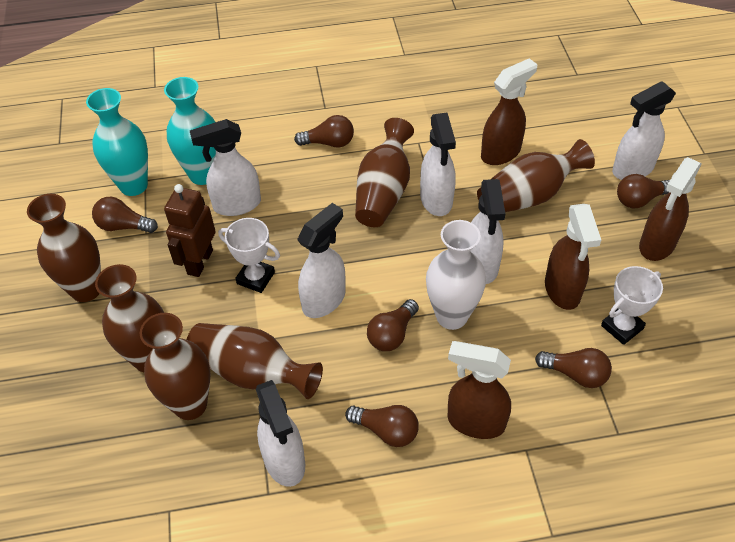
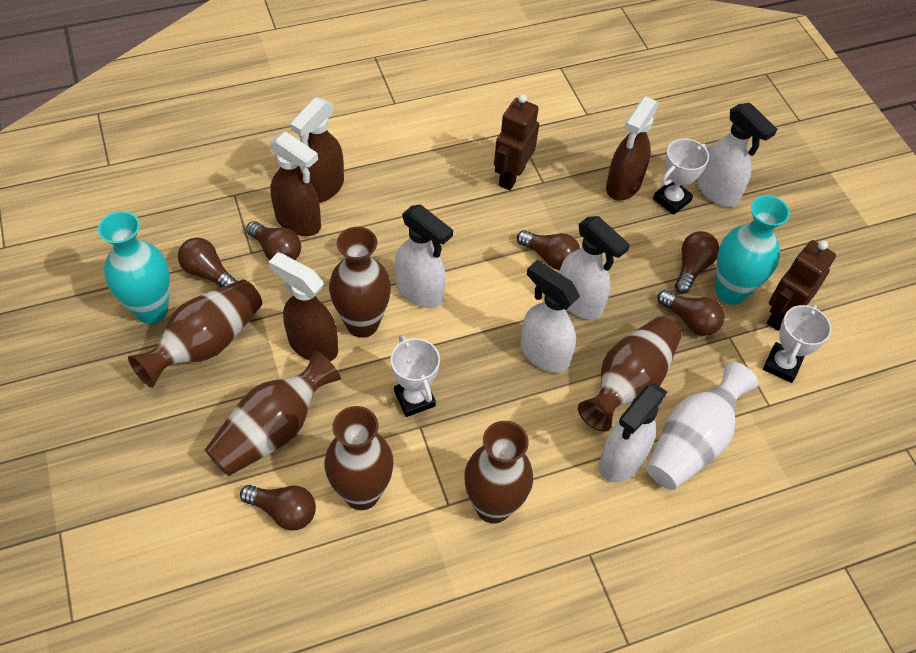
brown robot: 1 -> 2
white spray bottle: 6 -> 5
white trophy: 2 -> 3

